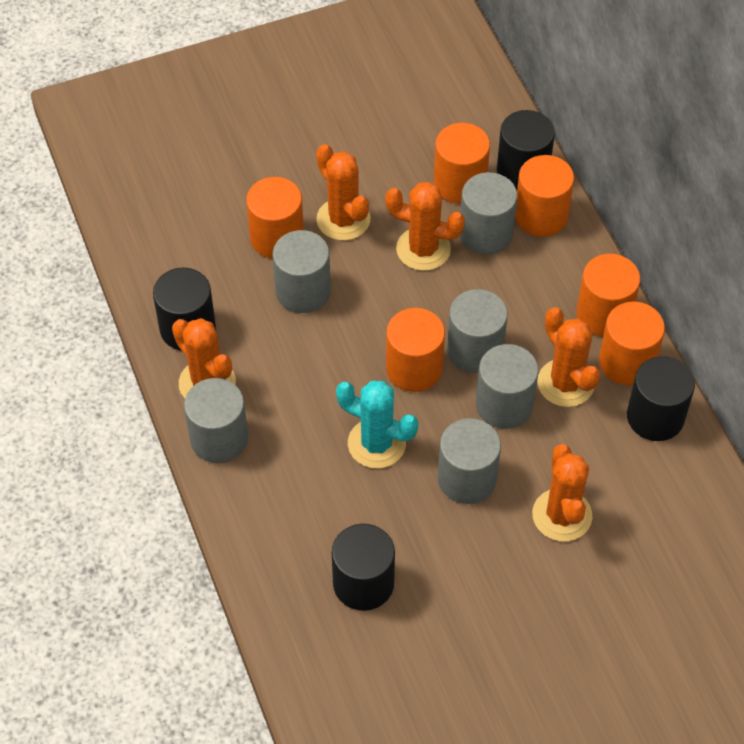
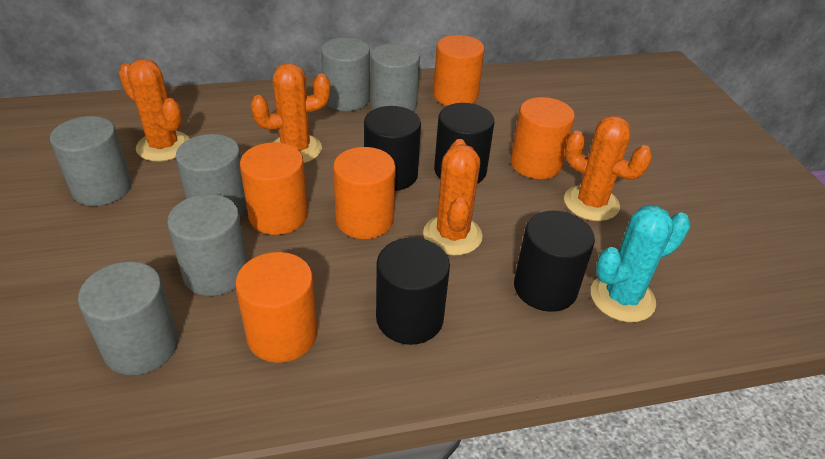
orange cactus: 5 -> 4
orange cylinder: 6 -> 5

